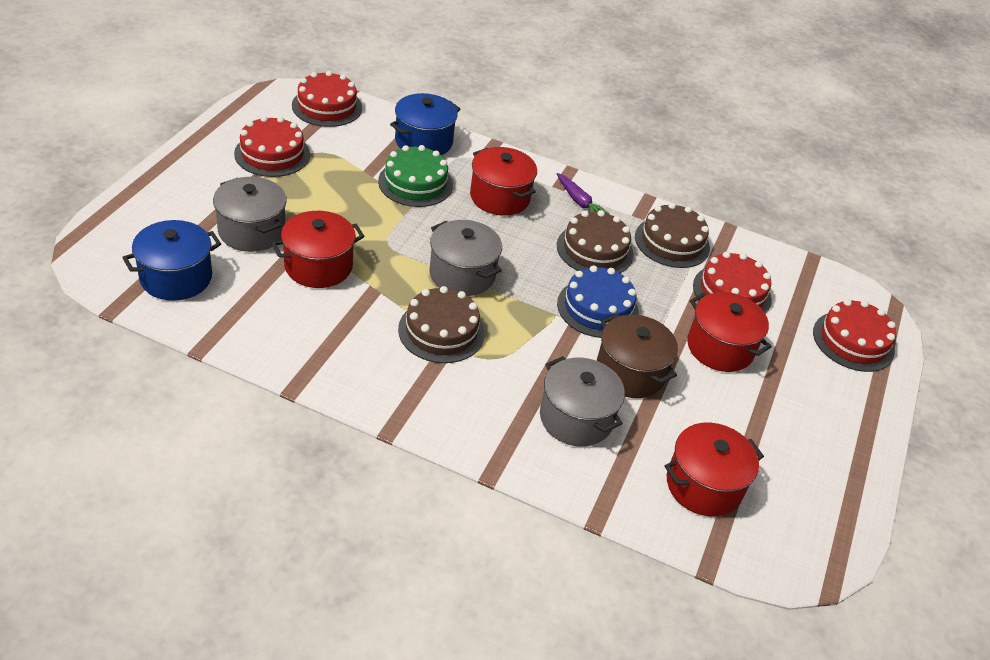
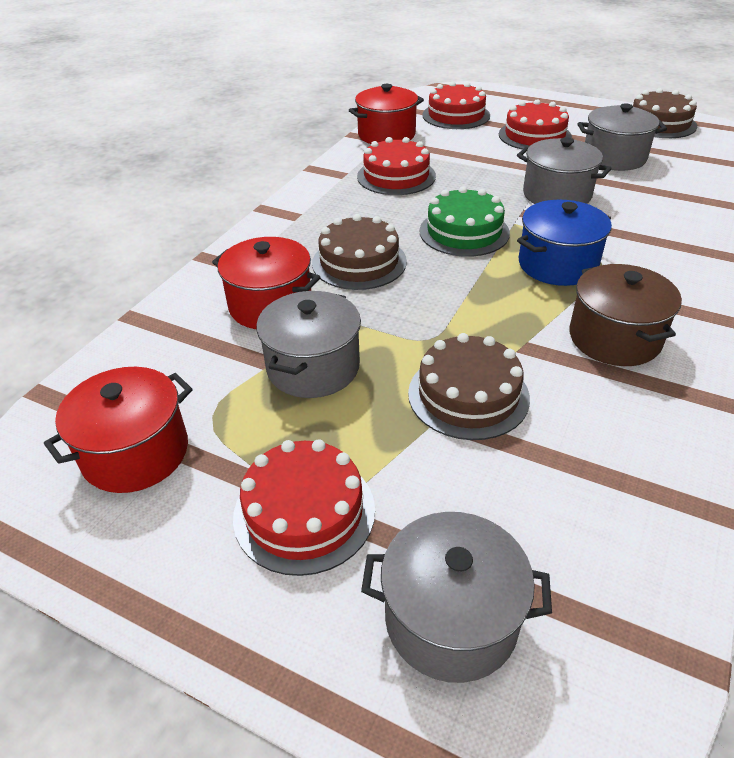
blue cake: 1 -> 0
blue pot: 2 -> 1
grey pot: 3 -> 4
purple carrot: 1 -> 0
red pot: 4 -> 3

